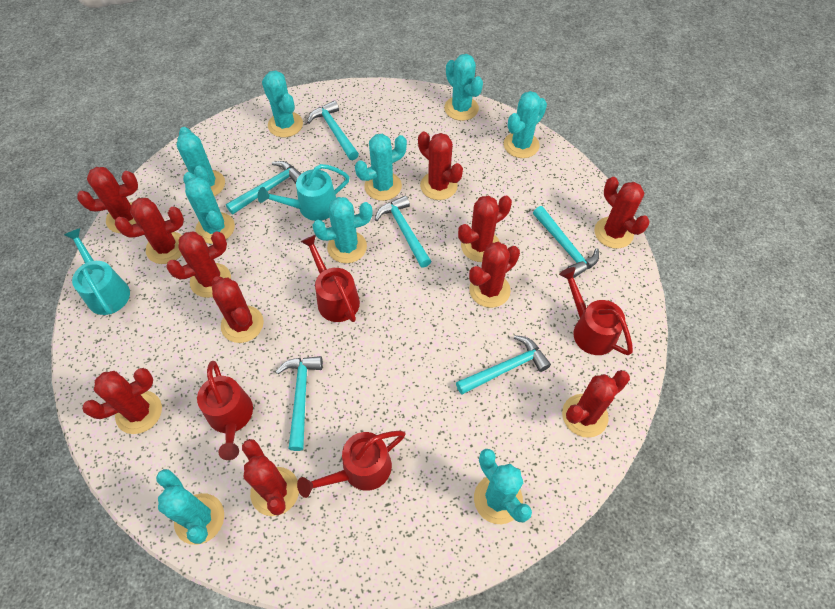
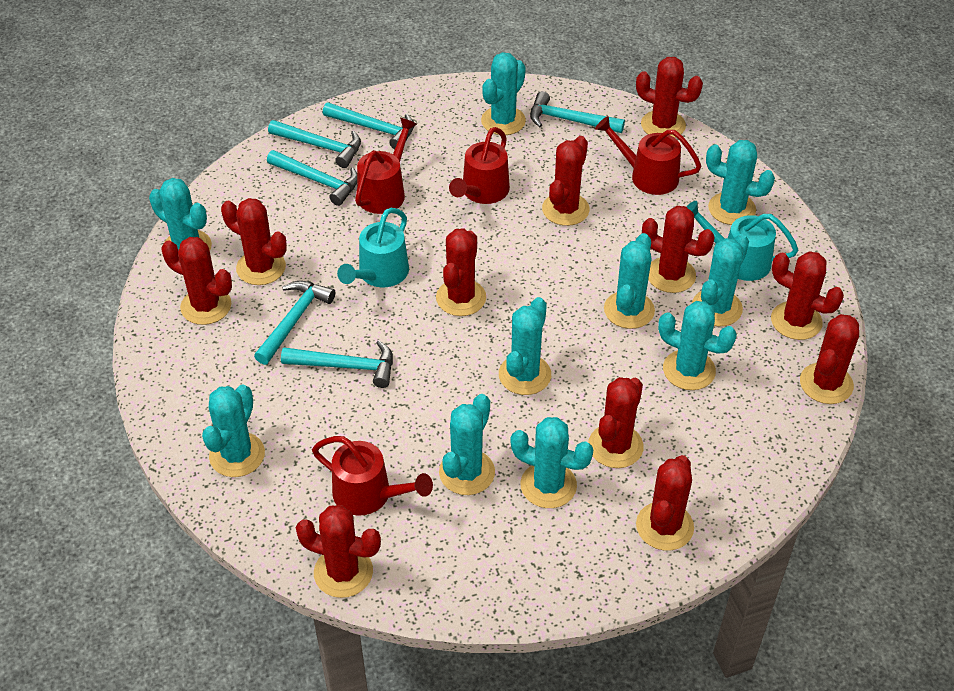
turquoise cactus: 9 -> 10

